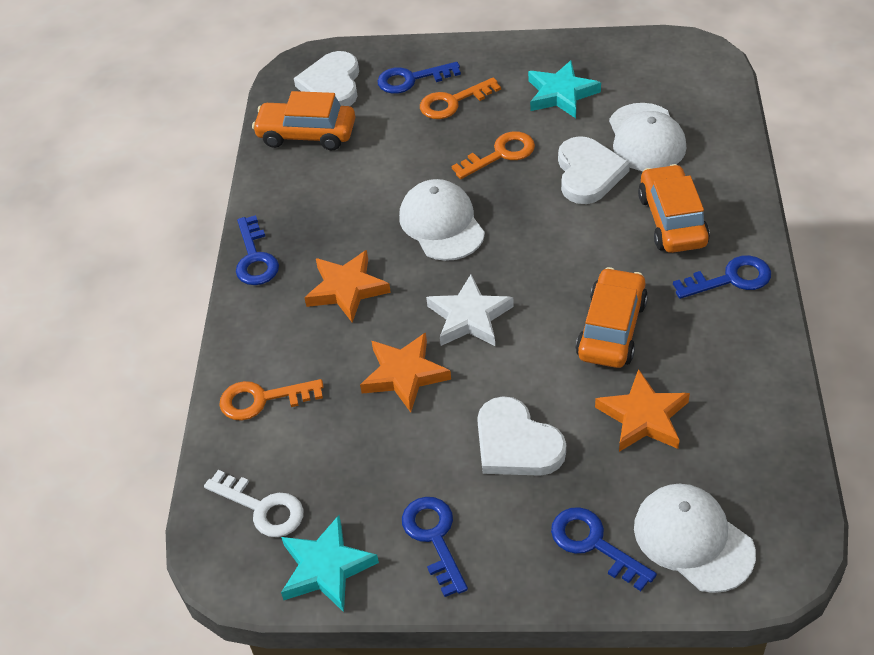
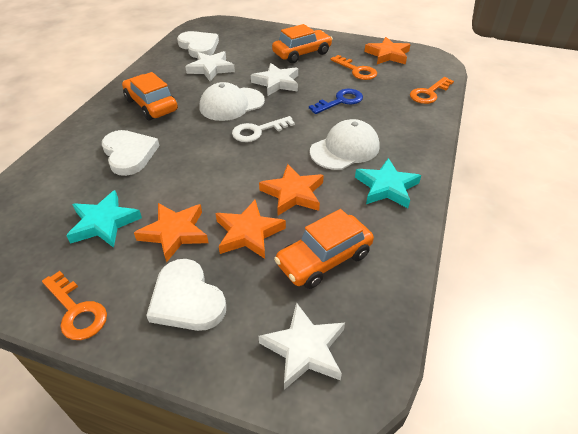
blue key: 5 -> 1
orange star: 3 -> 4
white cap: 3 -> 2
white star: 1 -> 3

